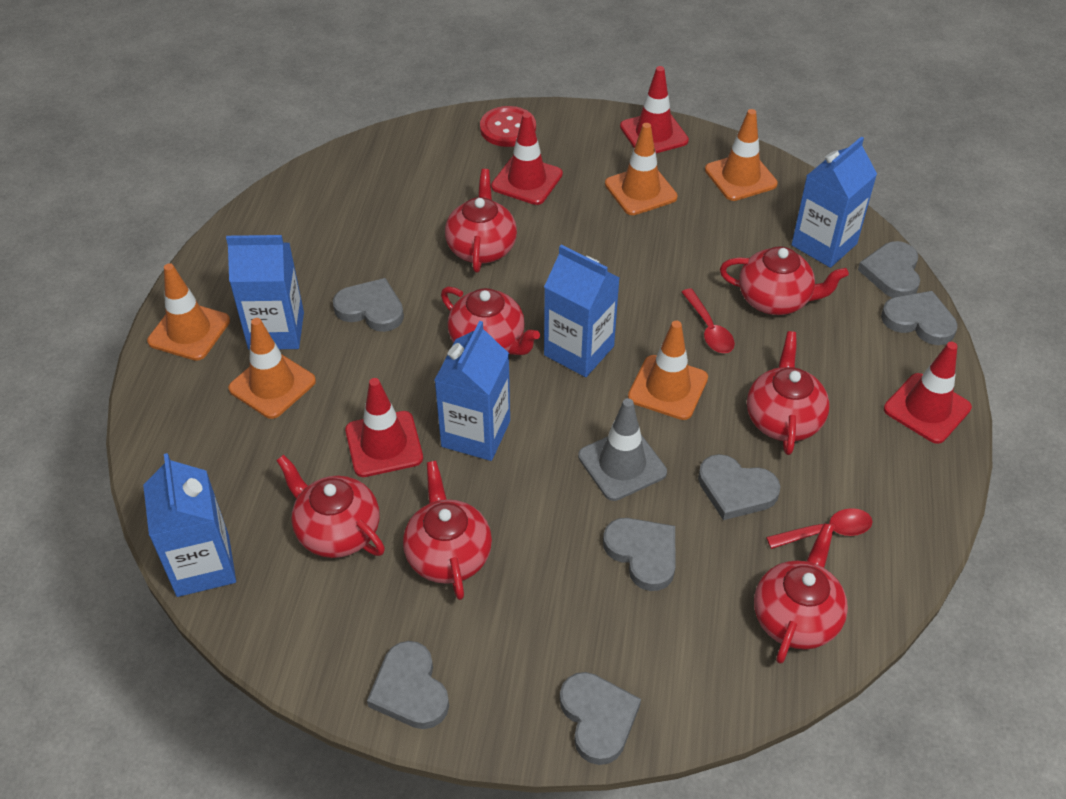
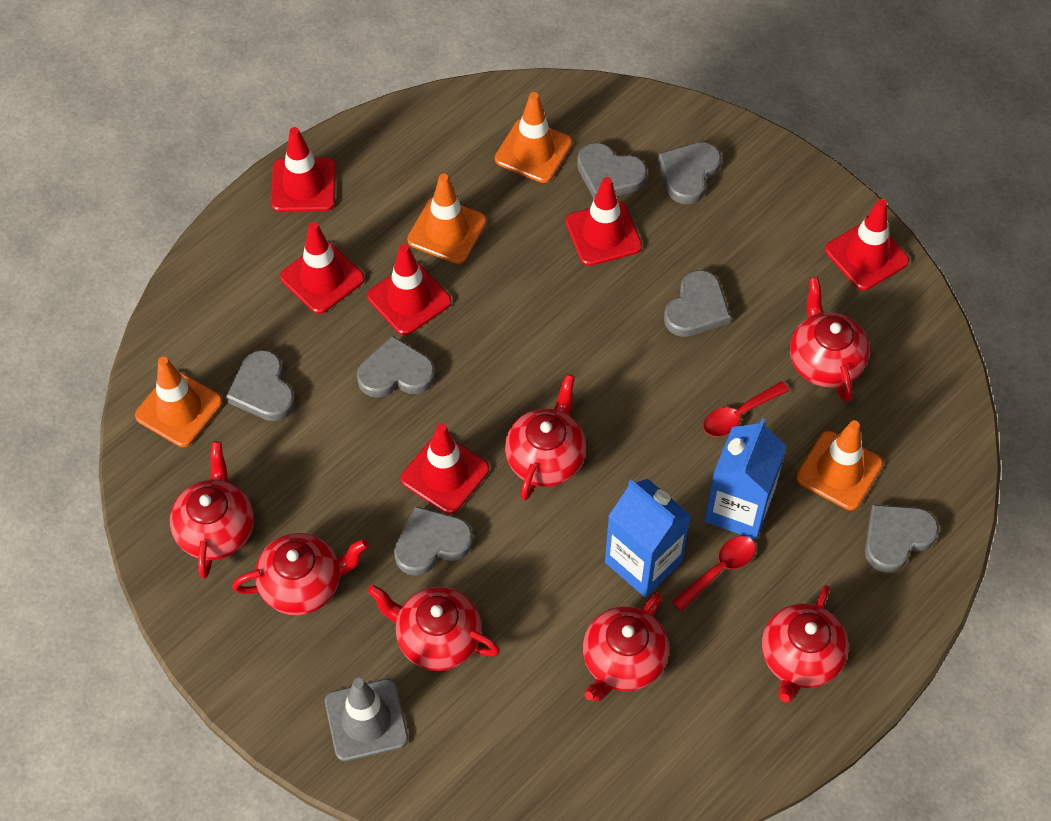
blue carton: 5 -> 2
orange traffic cone: 5 -> 4
red button: 1 -> 0
red traffic cone: 4 -> 6

